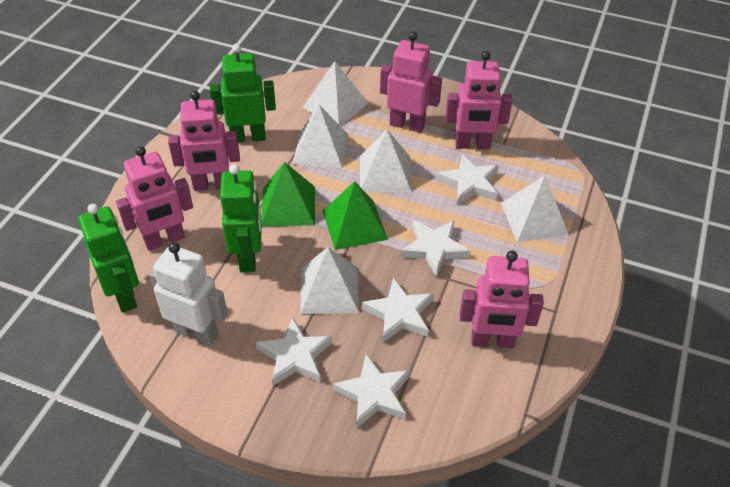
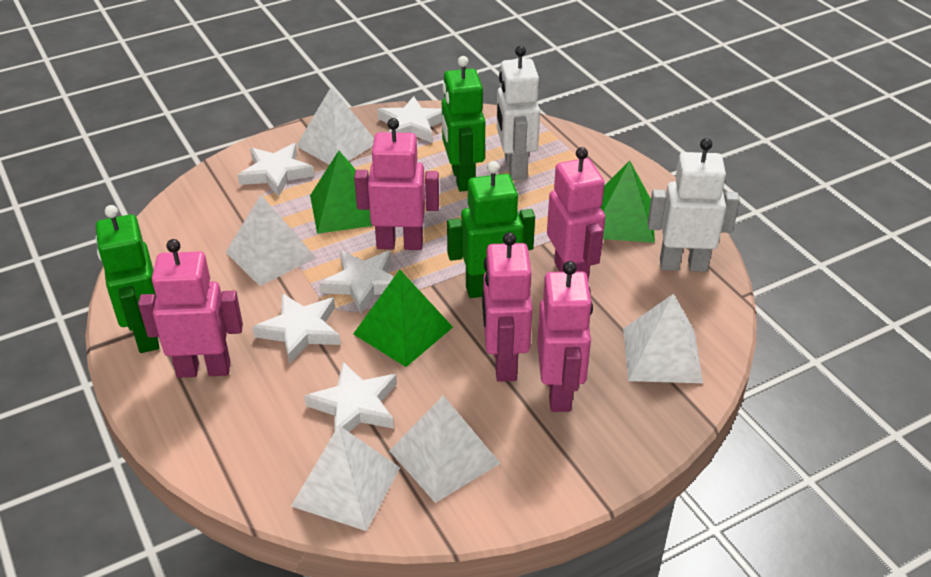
green pyramid: 2 -> 3
white robot: 1 -> 2

